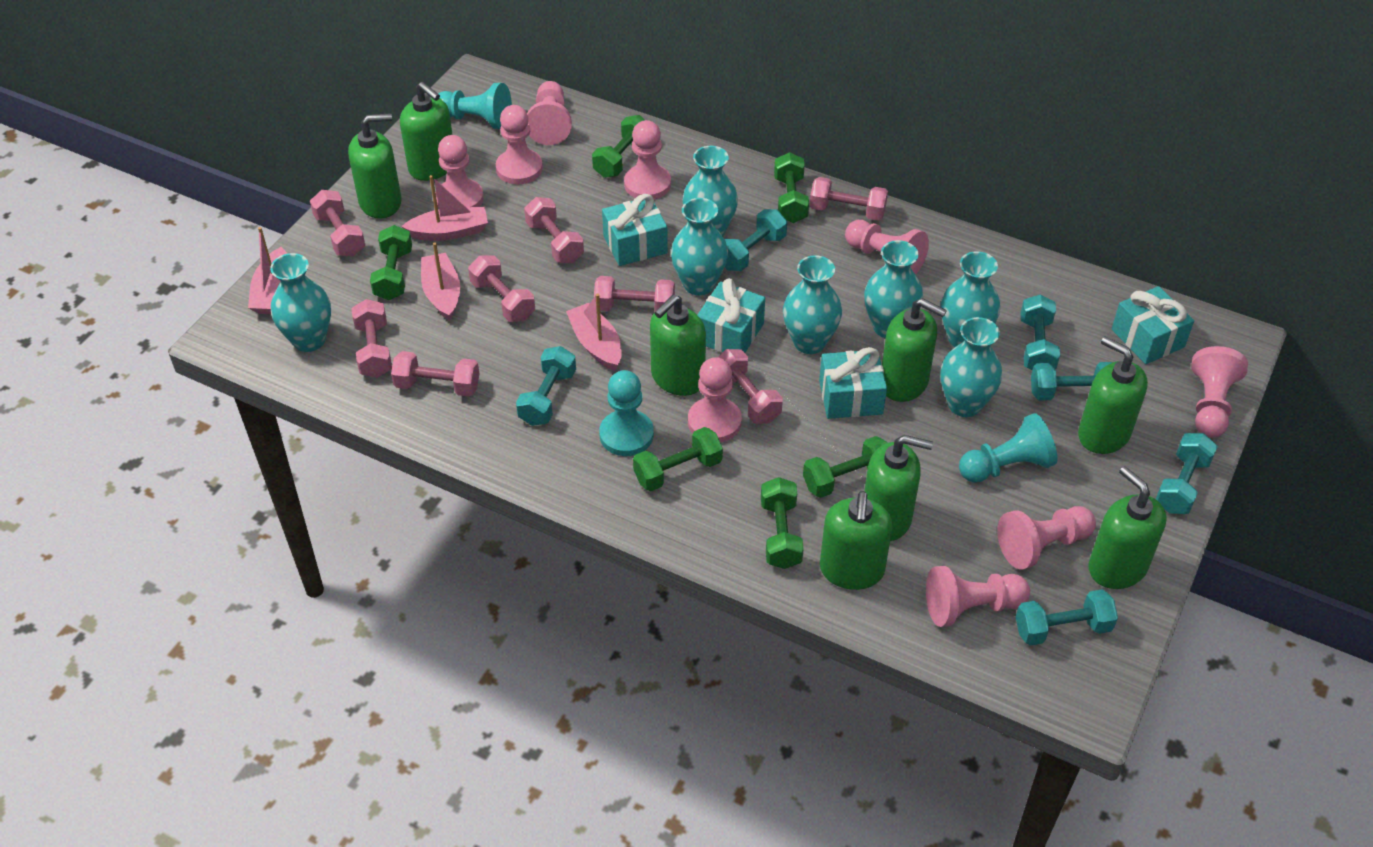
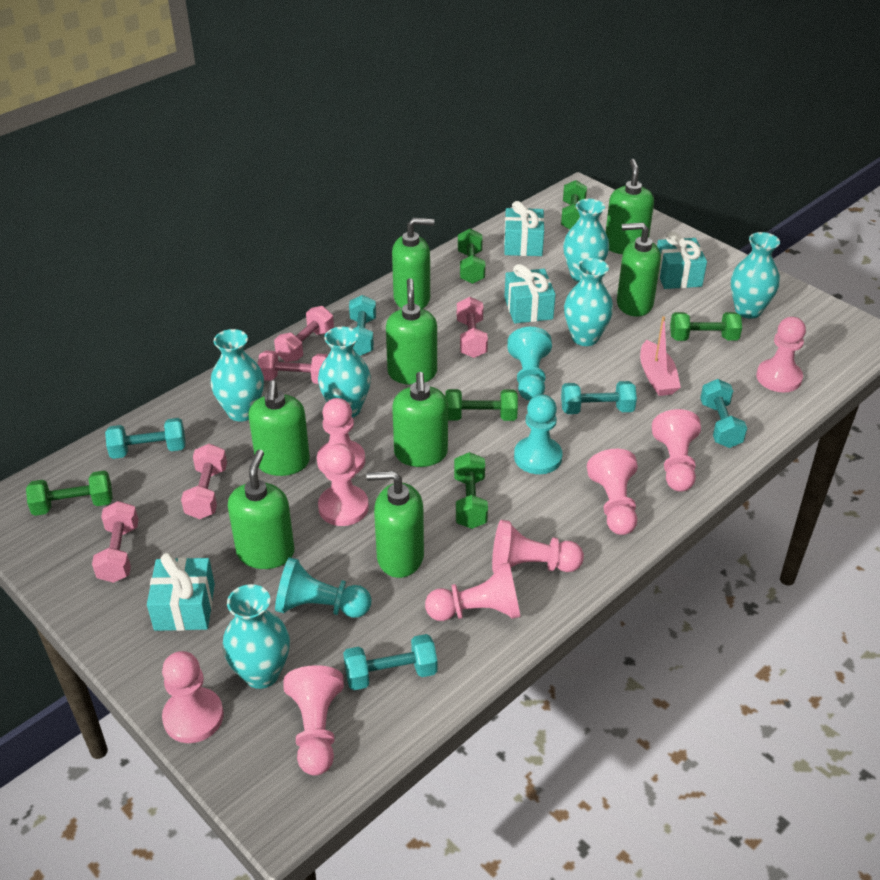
pink boat: 4 -> 1
pink dumbbell: 8 -> 5
turquoise dumbbell: 6 -> 5
turquoise vase: 7 -> 6

